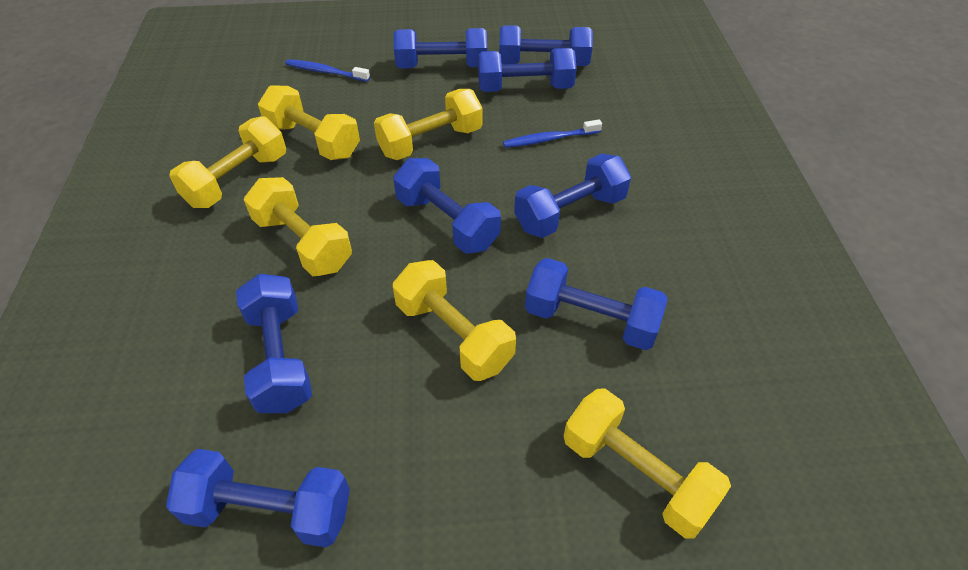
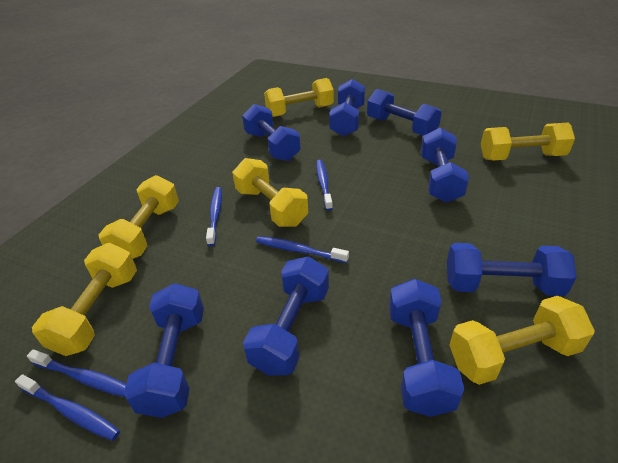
blue toothbrush: 2 -> 5

